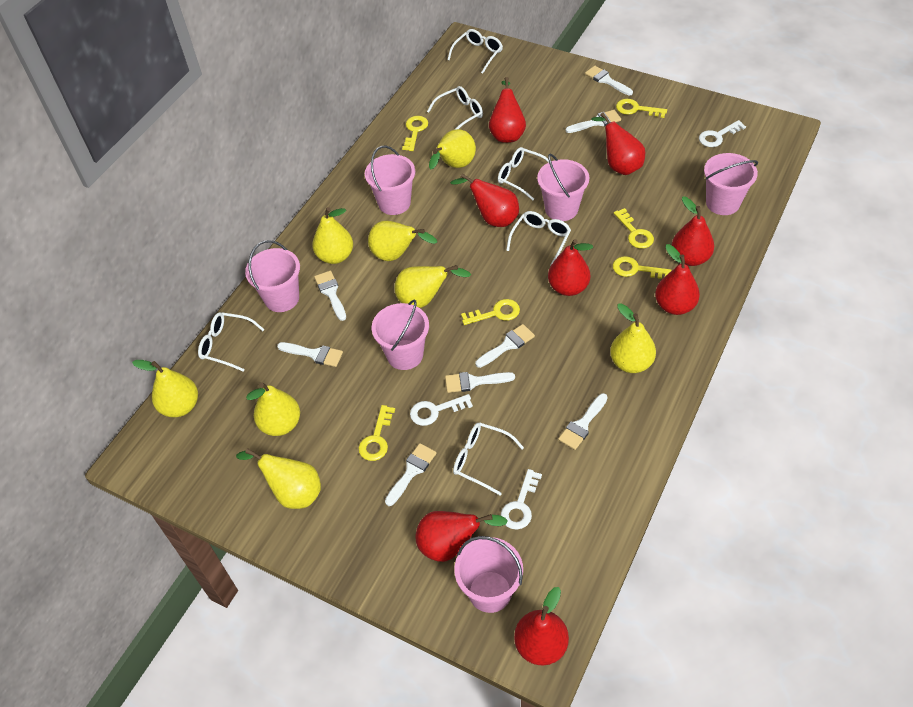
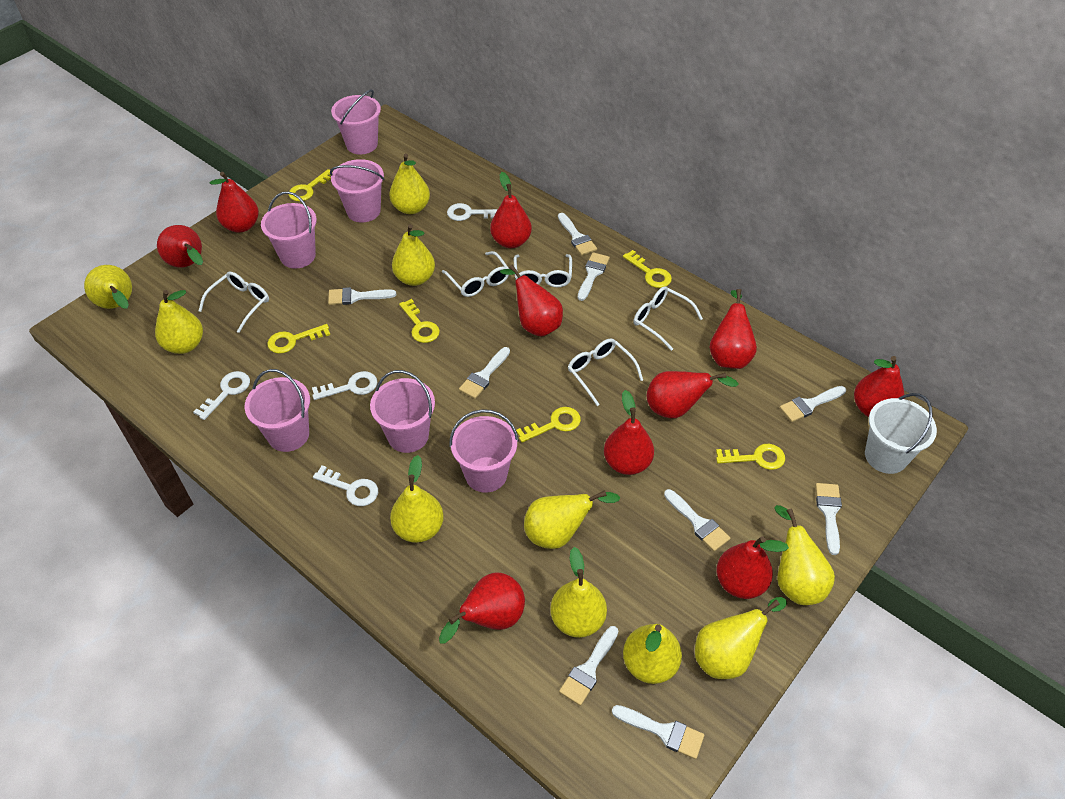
red pear: 8 -> 10
white brush: 8 -> 9
white bucket: 0 -> 1
white glasses: 6 -> 5
white key: 3 -> 4
yellow pear: 8 -> 10

